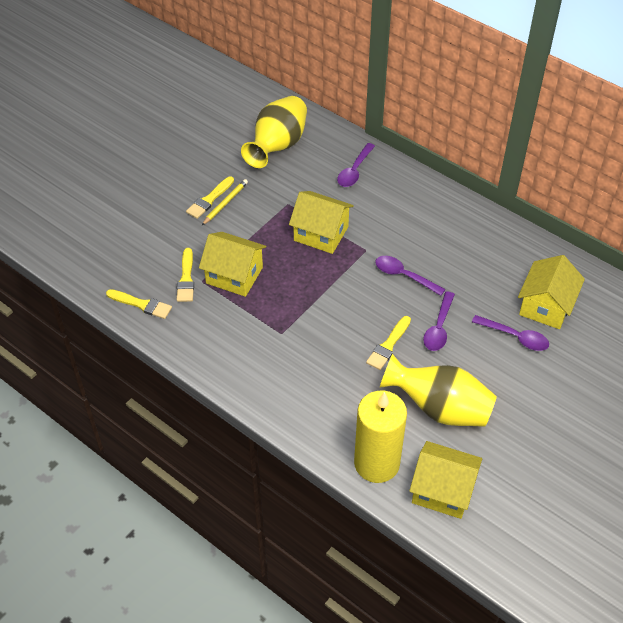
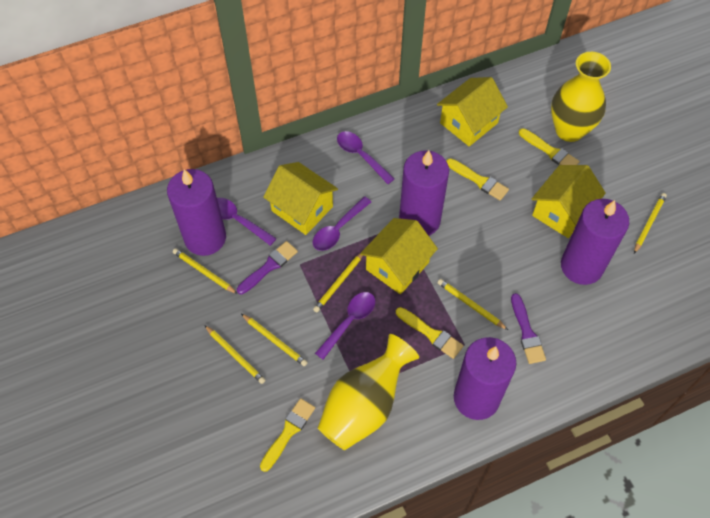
purple brush: 0 -> 2
purple candle: 0 -> 4
yellow candle: 1 -> 0
yellow pencil: 1 -> 6

